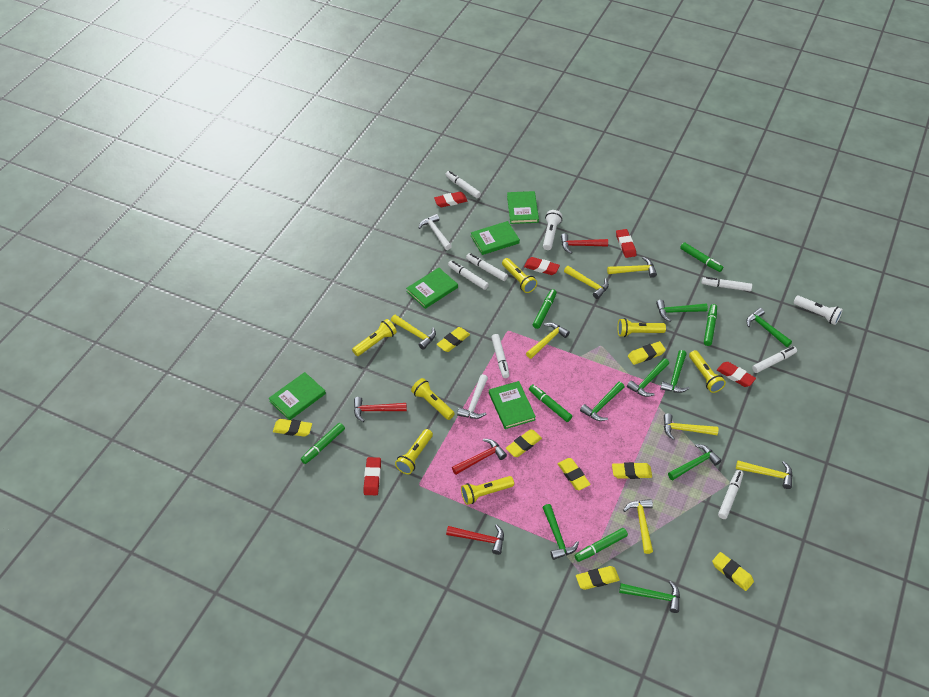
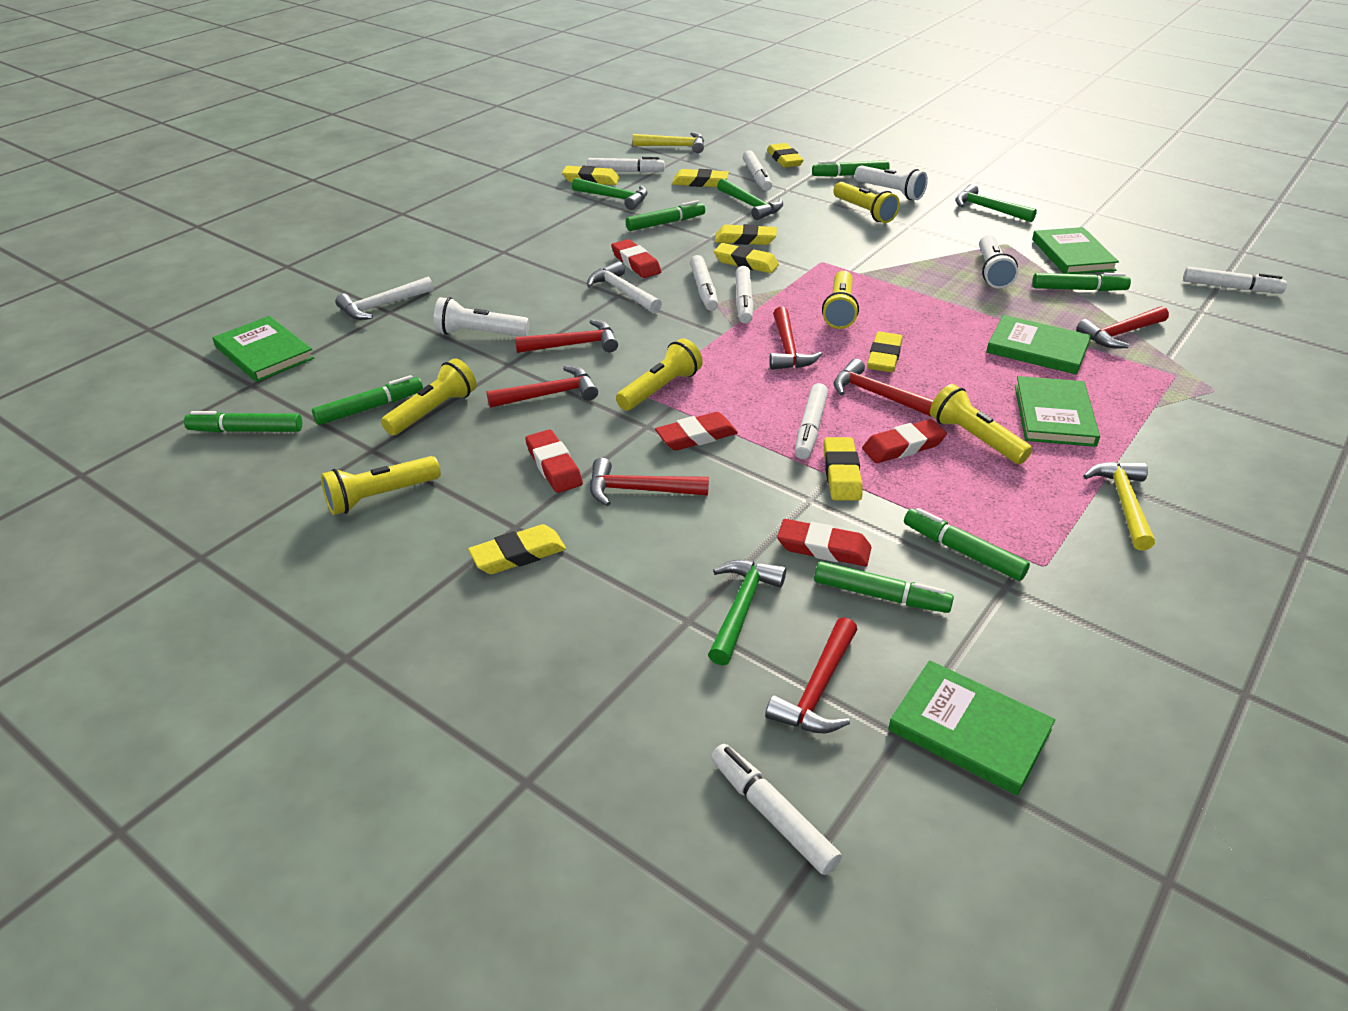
green hammer: 8 -> 4
green marker: 6 -> 7
red hammer: 4 -> 7
white flashlight: 2 -> 3
yellow flashlight: 7 -> 6
yellow hammer: 7 -> 2

